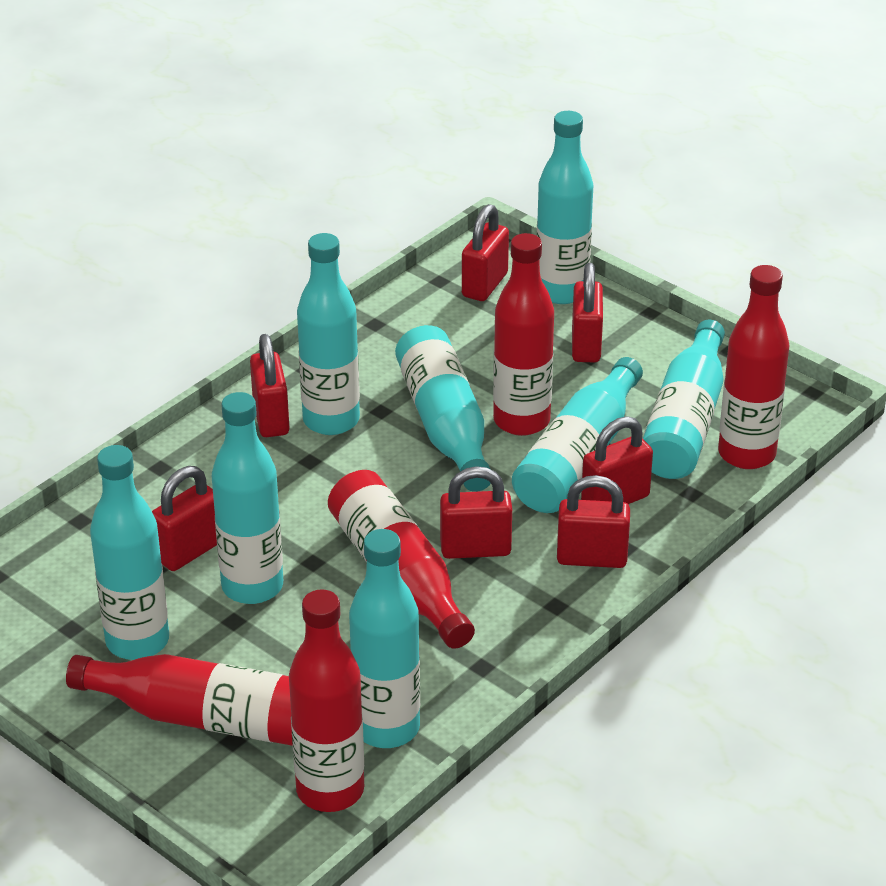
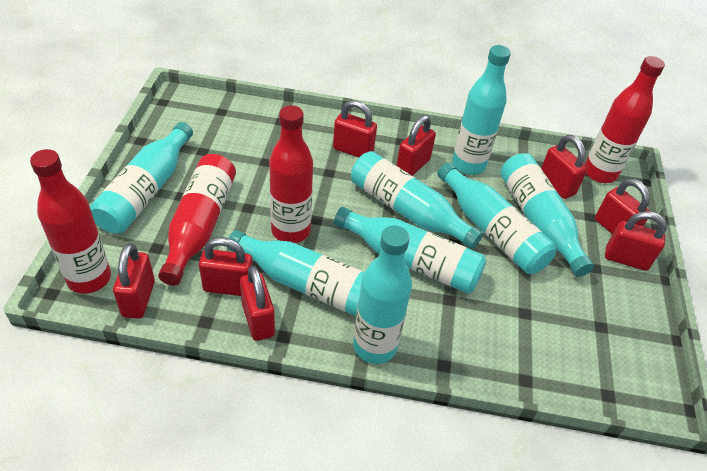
red bottle: 5 -> 4
red padlock: 7 -> 8

